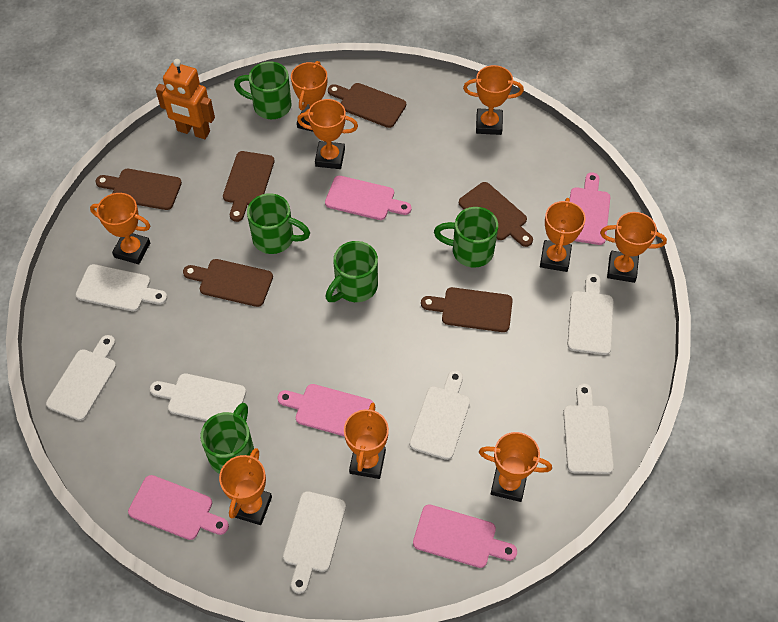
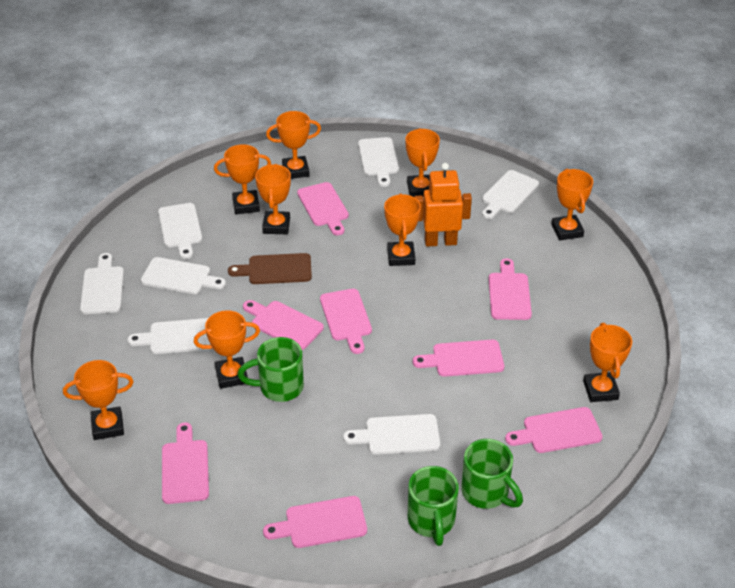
brown cutting board: 6 -> 1
green mug: 5 -> 3
pink cutting board: 5 -> 8

